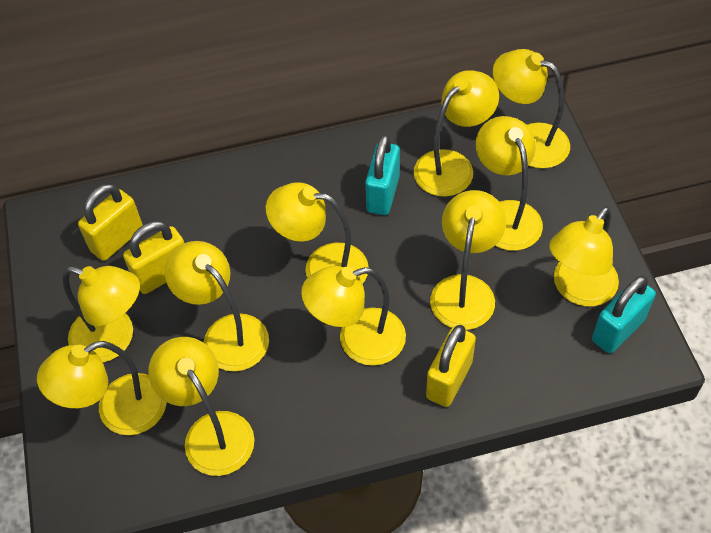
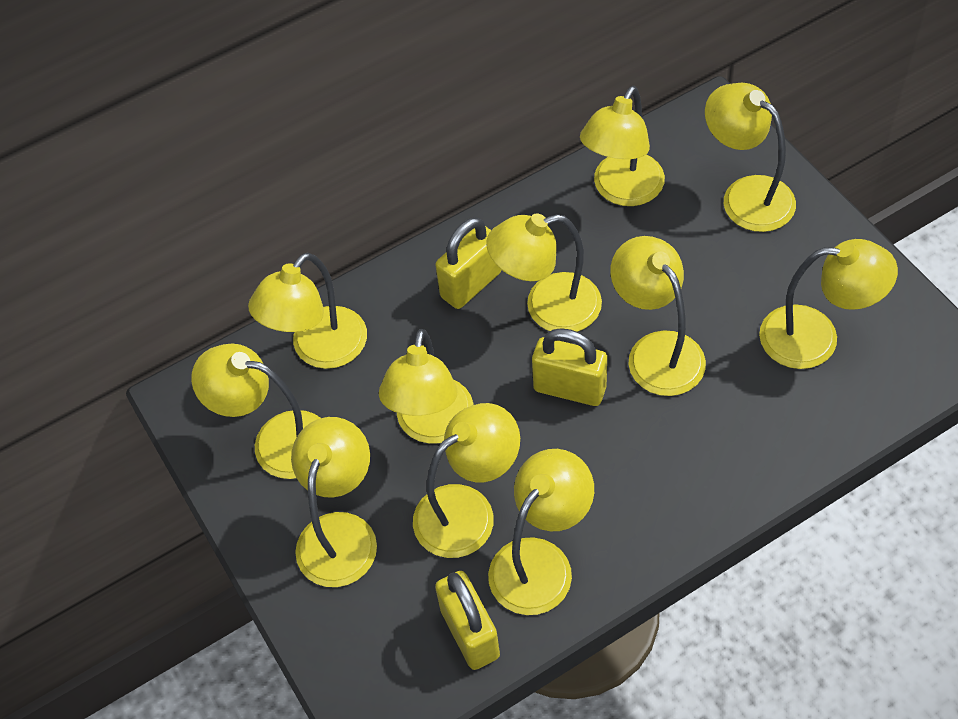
turquoise padlock: 2 -> 0

